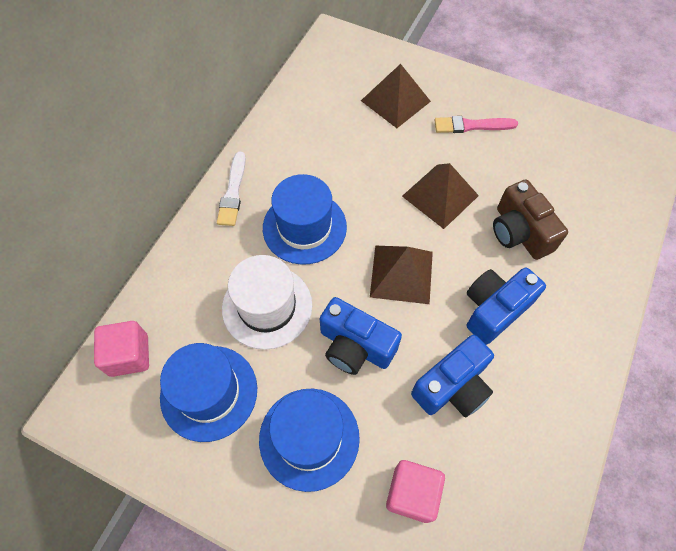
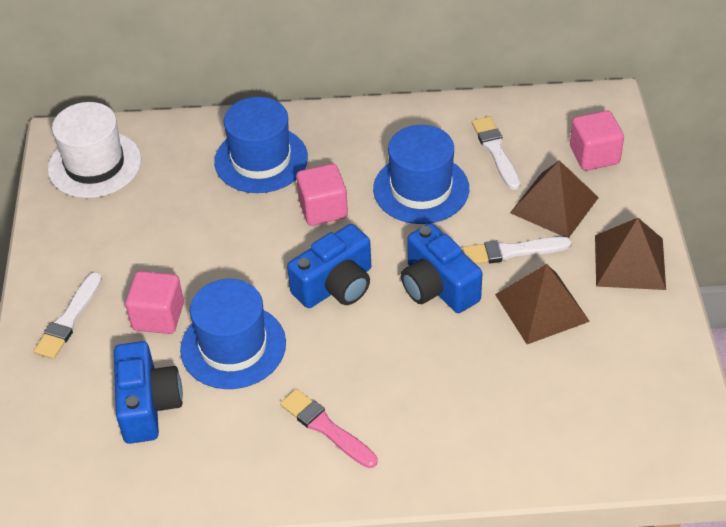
brown camera: 1 -> 0
pink cube: 2 -> 3
white brush: 1 -> 3

